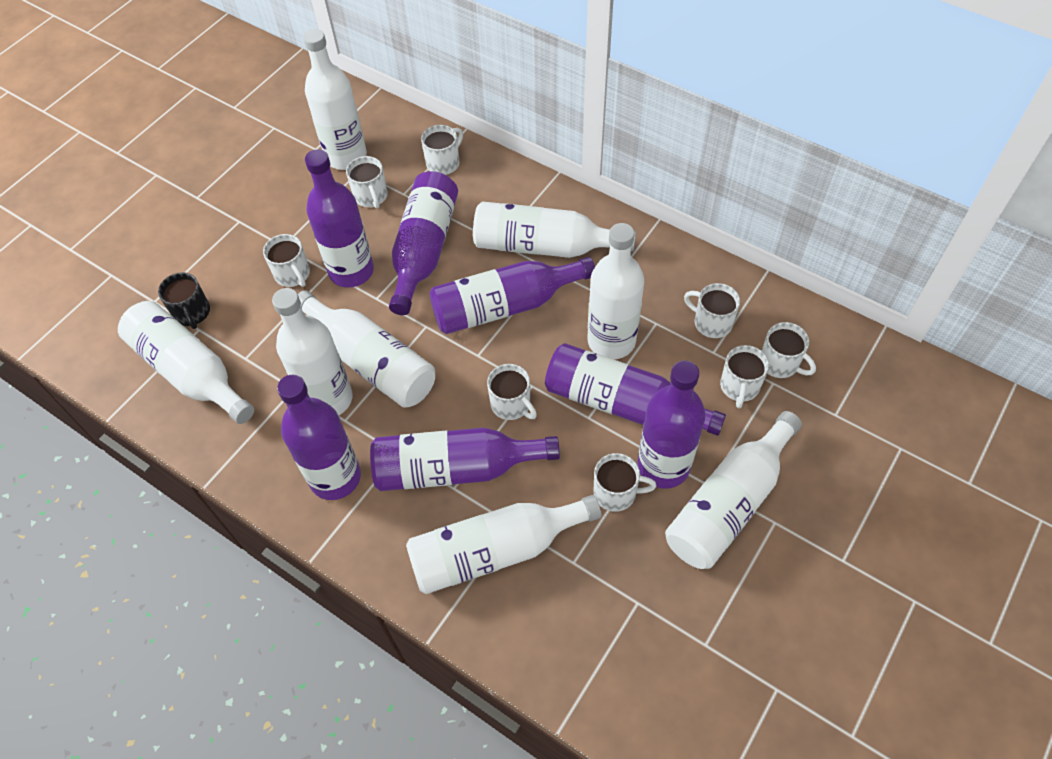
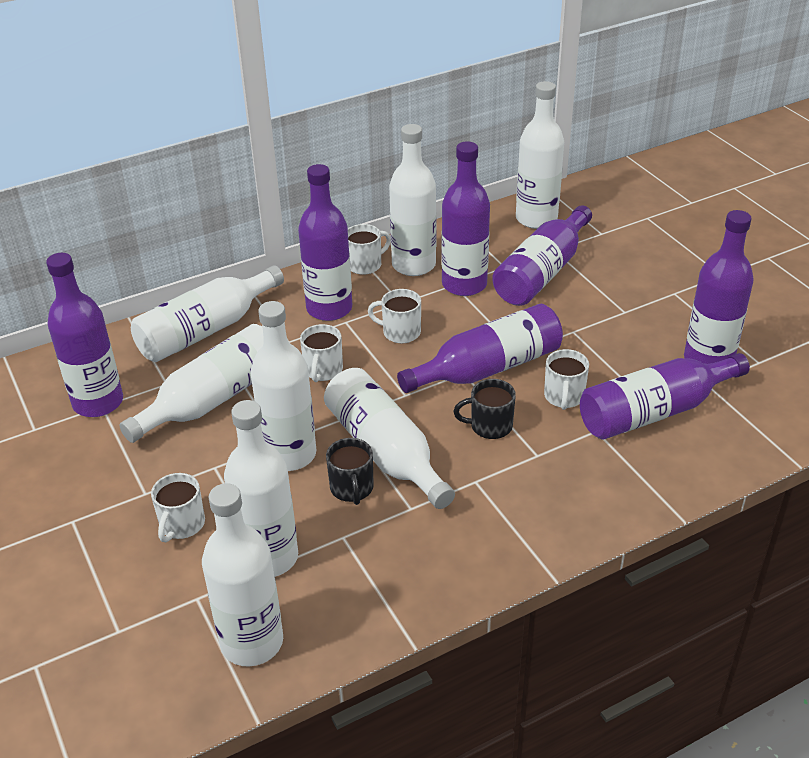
black mug: 1 -> 2
white mug: 8 -> 5

